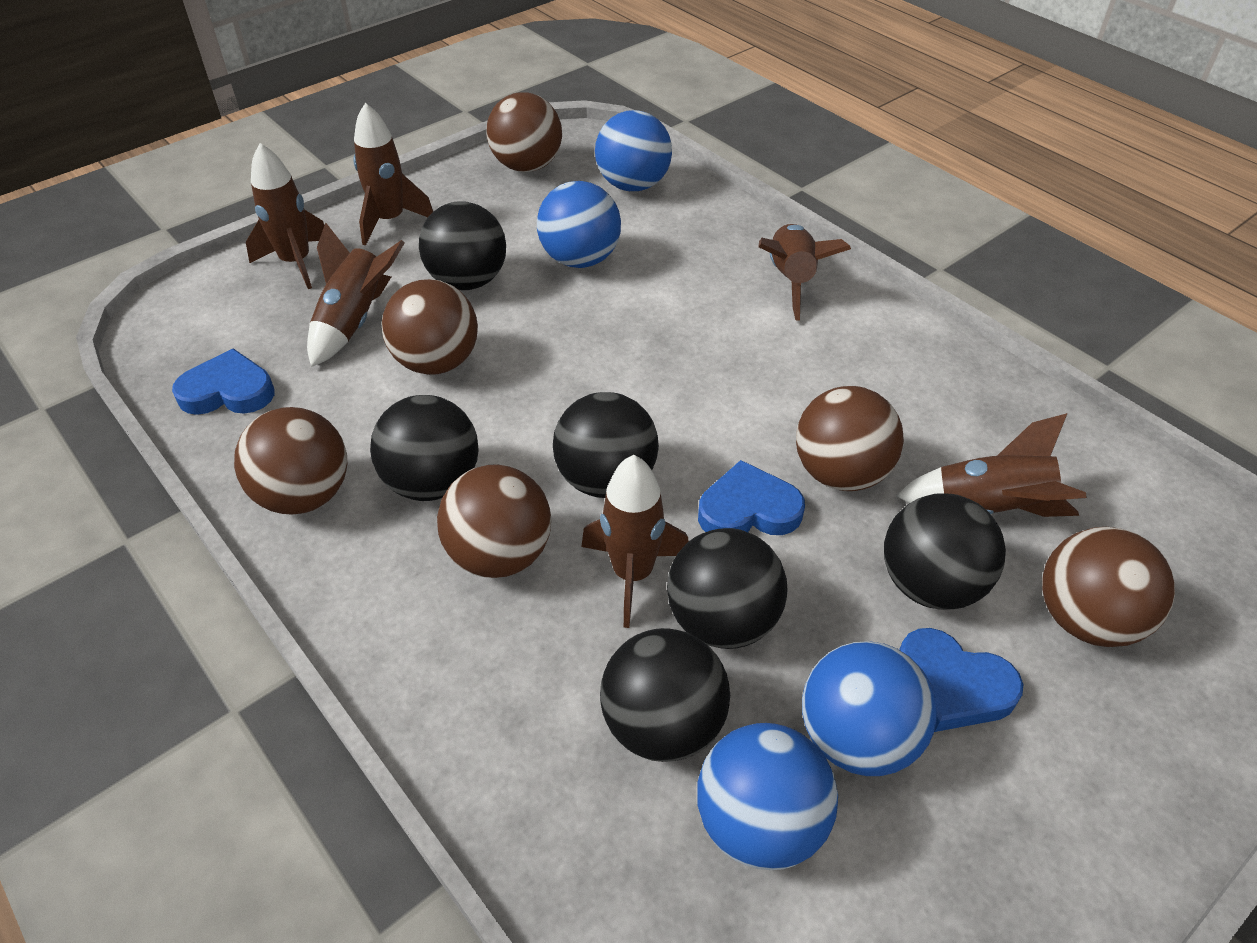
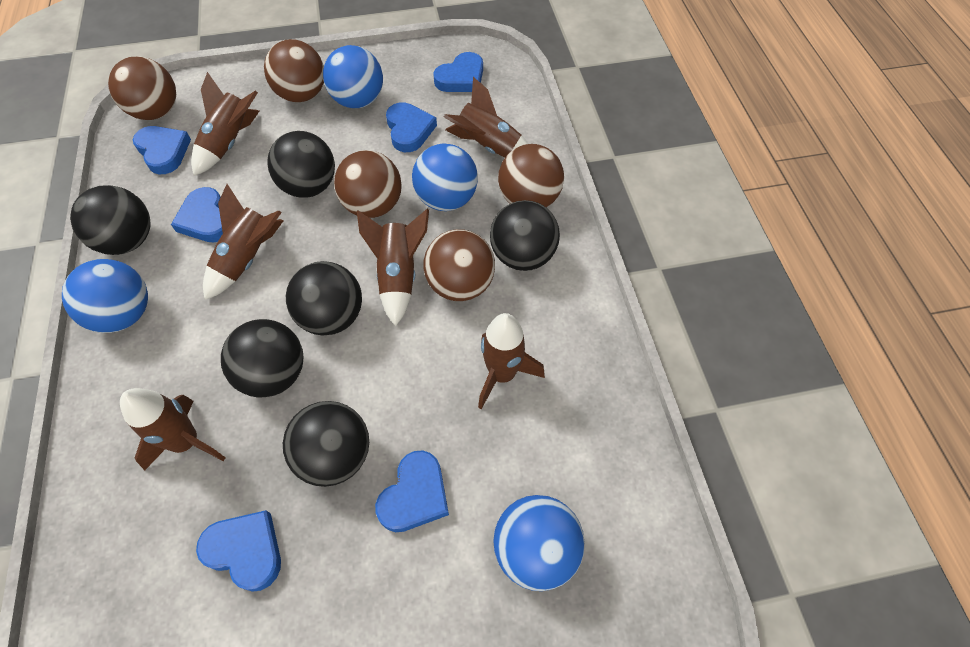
blue heart: 3 -> 6
brown ball: 6 -> 5

